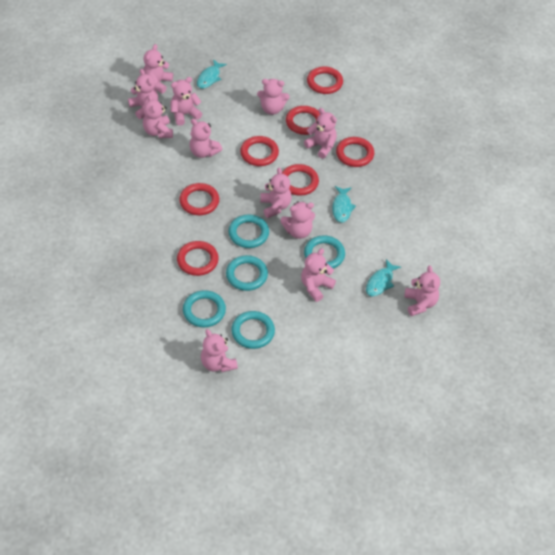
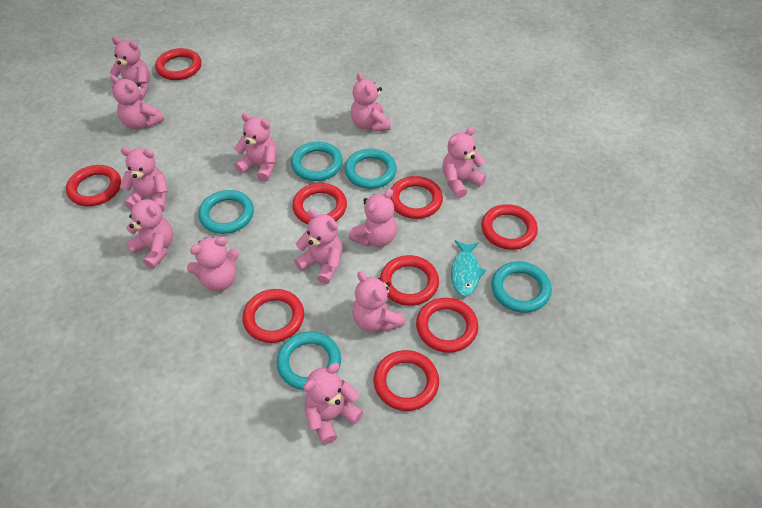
red ring: 7 -> 9
turquoise fish: 3 -> 1

